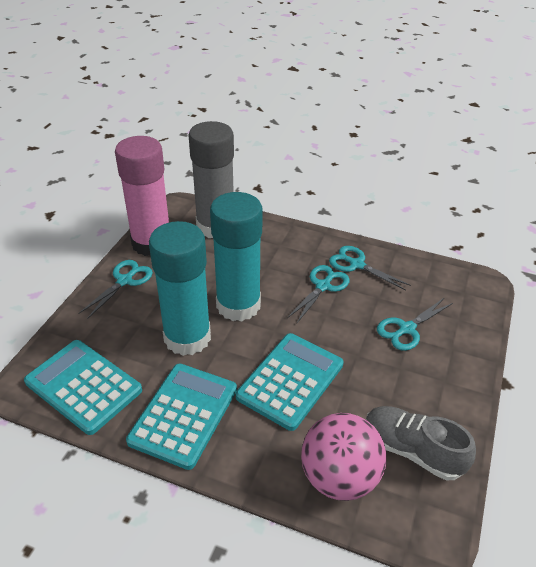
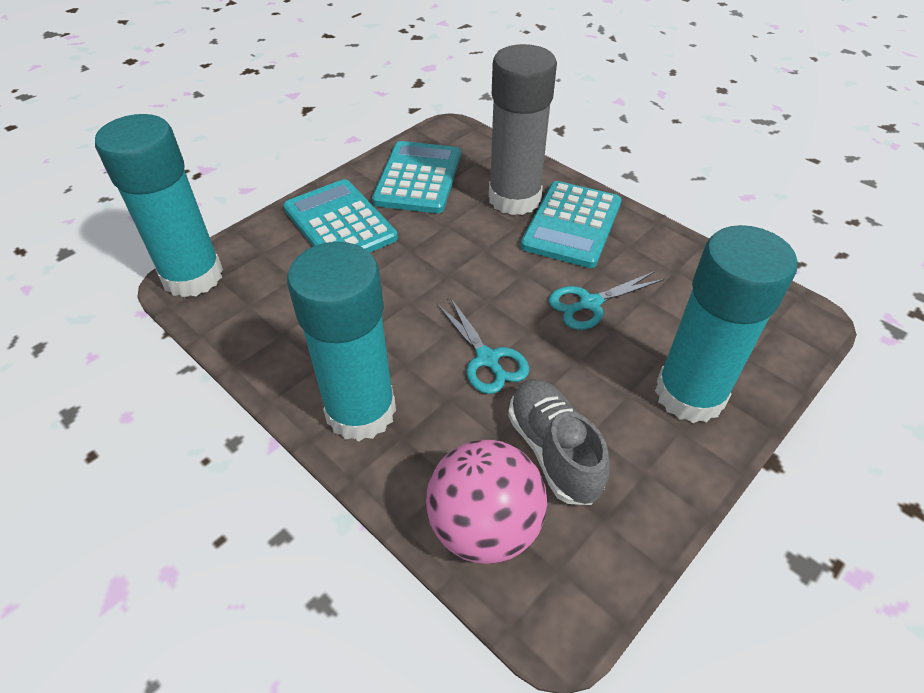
pink glue stick: 1 -> 0
turquoise glue stick: 2 -> 3
turquoise scissors: 4 -> 2

